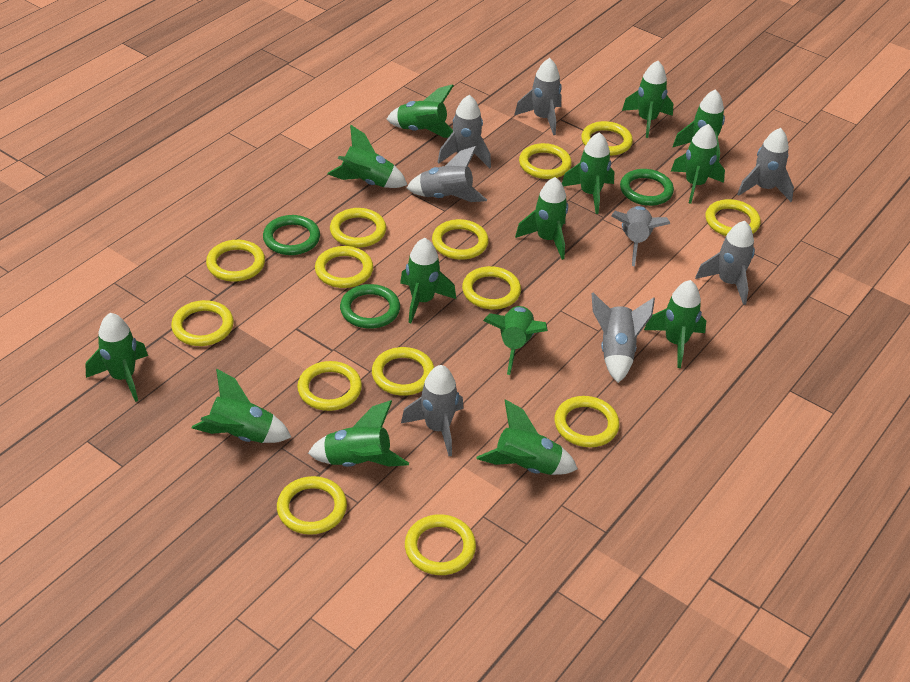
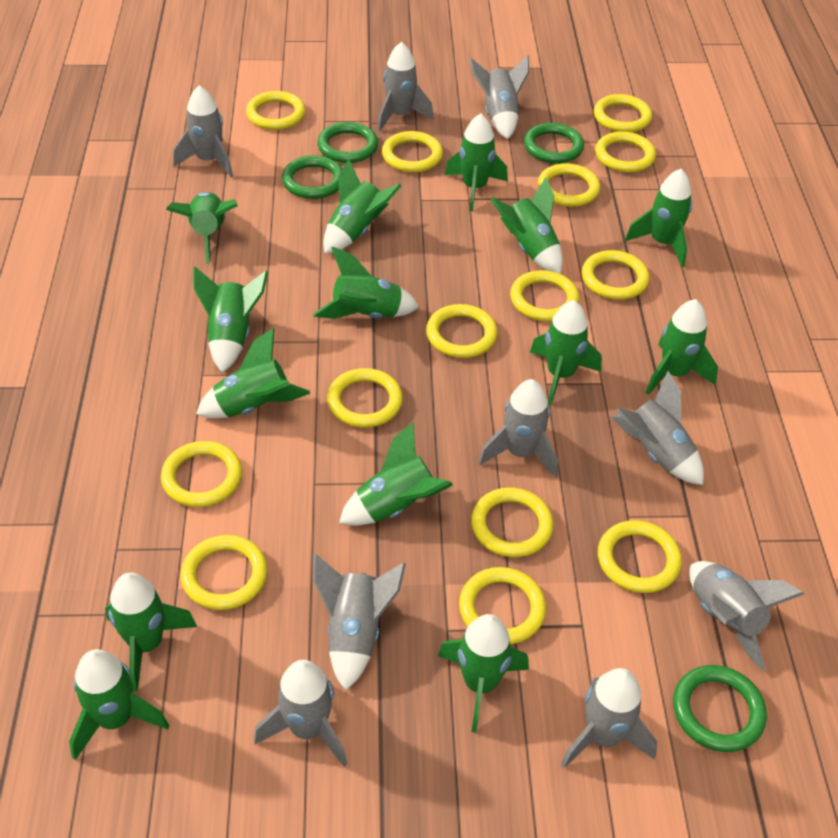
green ring: 3 -> 4
grey rocket: 8 -> 9

